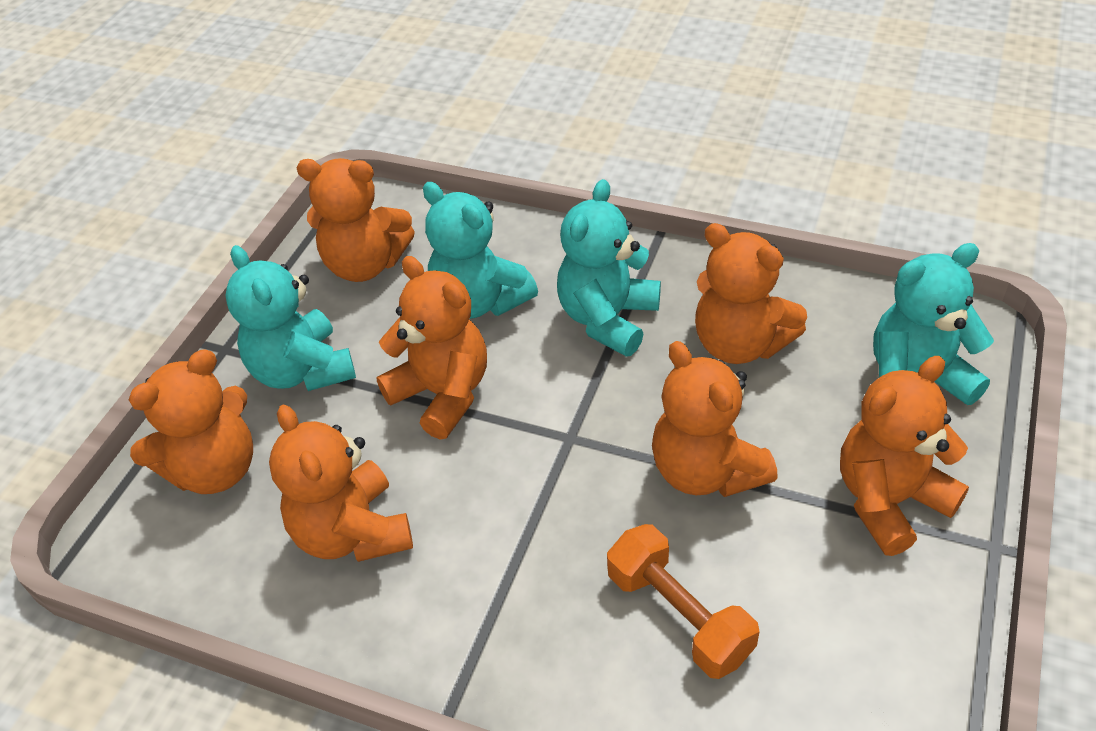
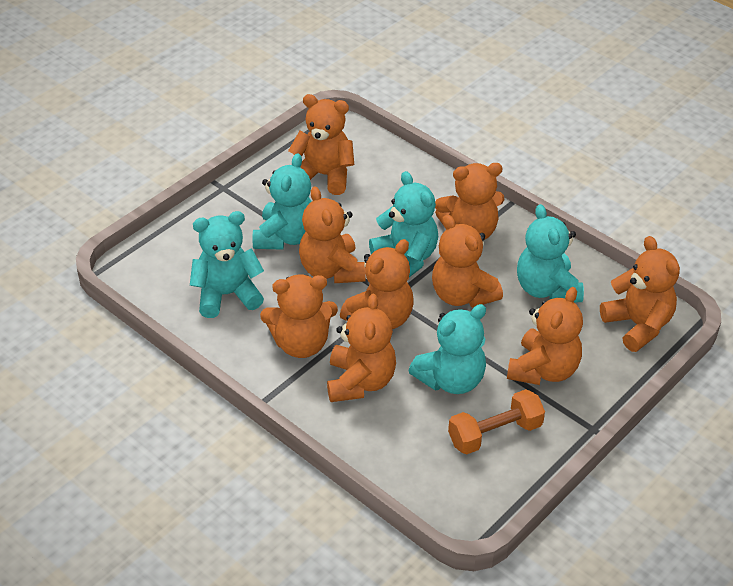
orange teddy bear: 7 -> 9
turquoise teddy bear: 4 -> 5

